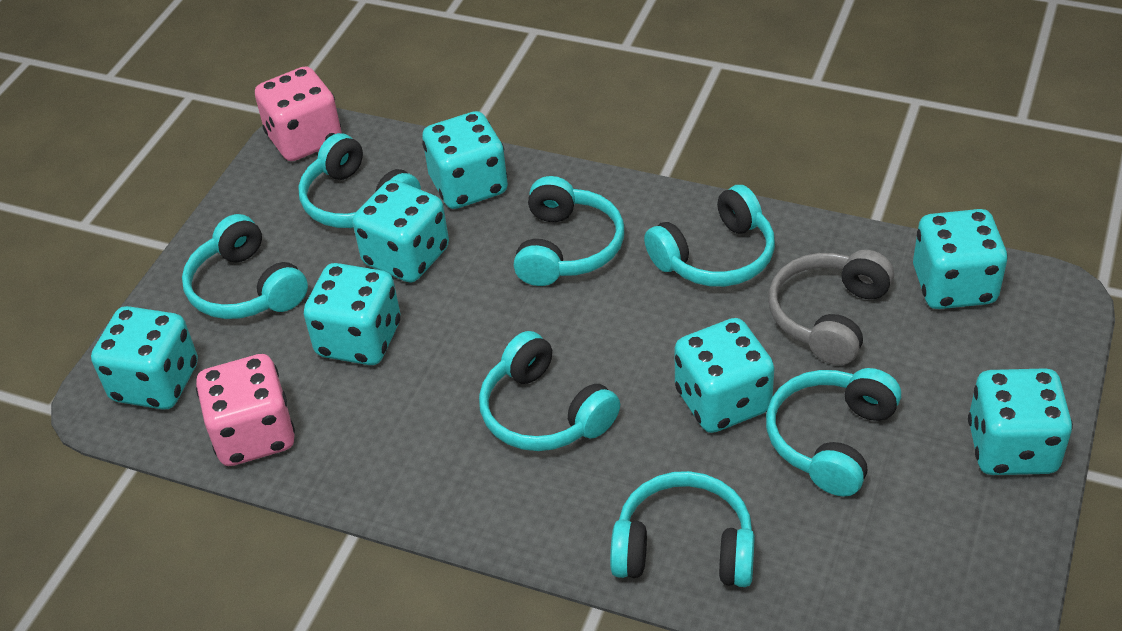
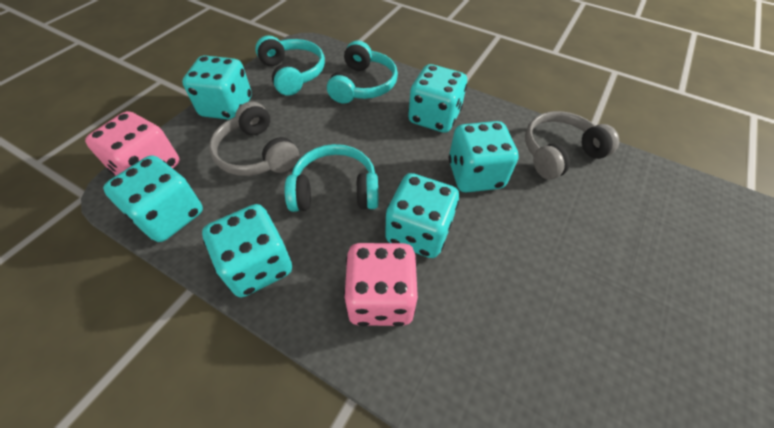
grey headphones: 1 -> 2
turquoise dice: 7 -> 6
turquoise headphones: 7 -> 3

